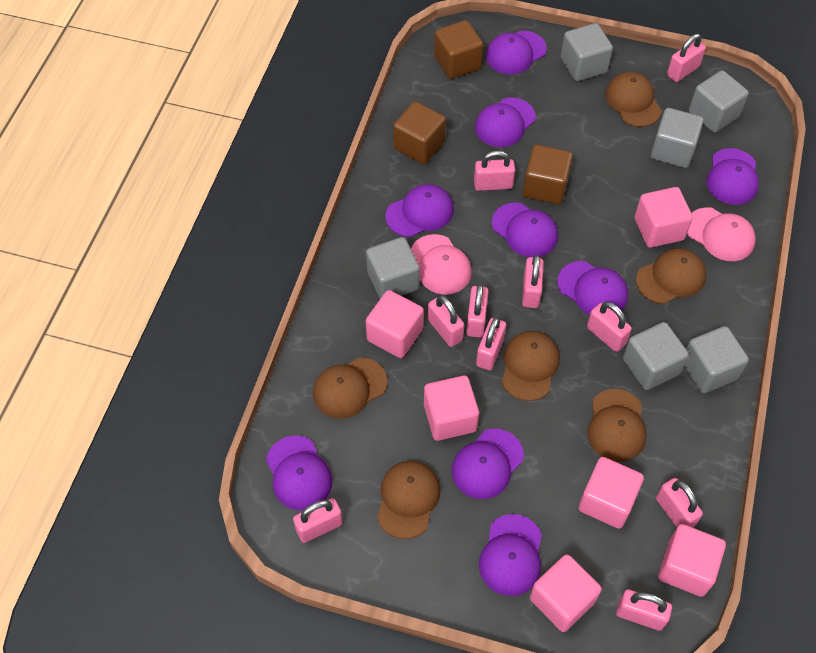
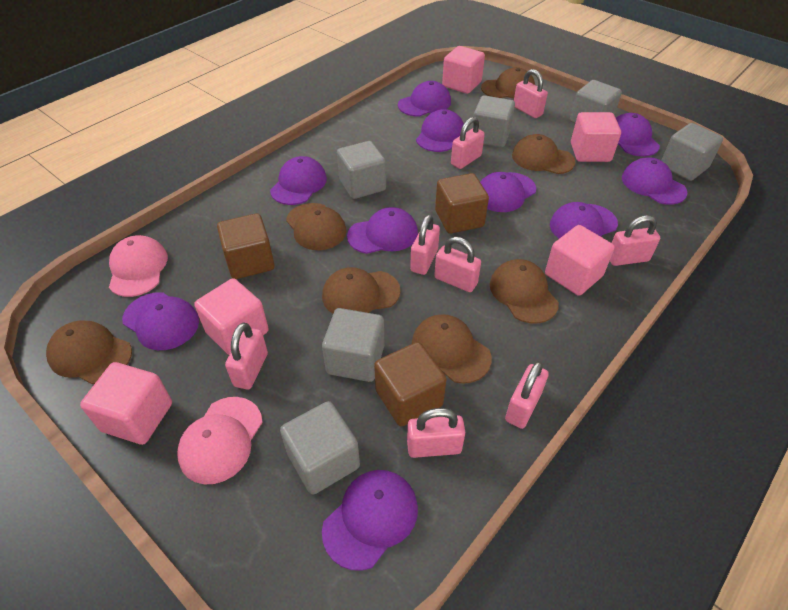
brown cap: 6 -> 7
pink cube: 6 -> 5
pink padlock: 10 -> 8
purple cap: 9 -> 10

